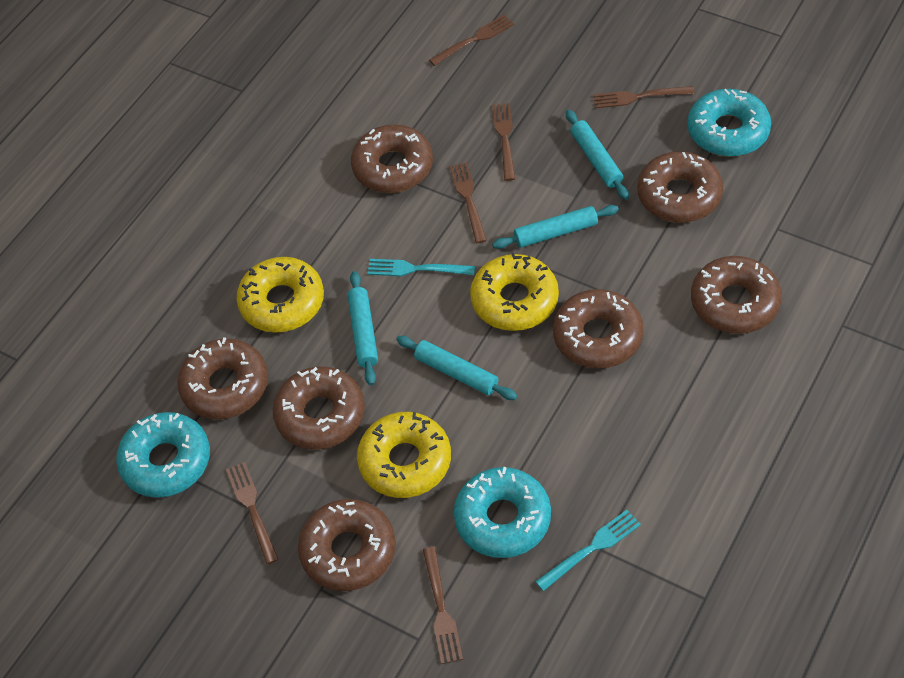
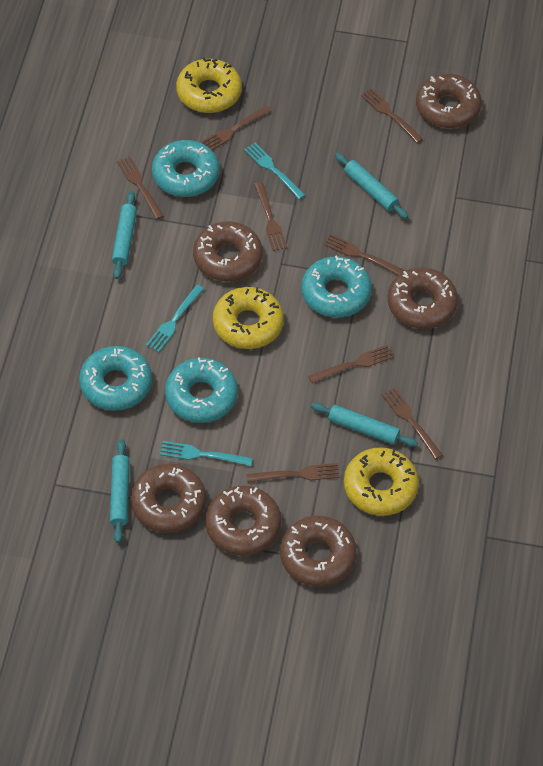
brown donut: 7 -> 6
brown fork: 6 -> 8
turquoise donut: 3 -> 4
turquoise fork: 2 -> 3

